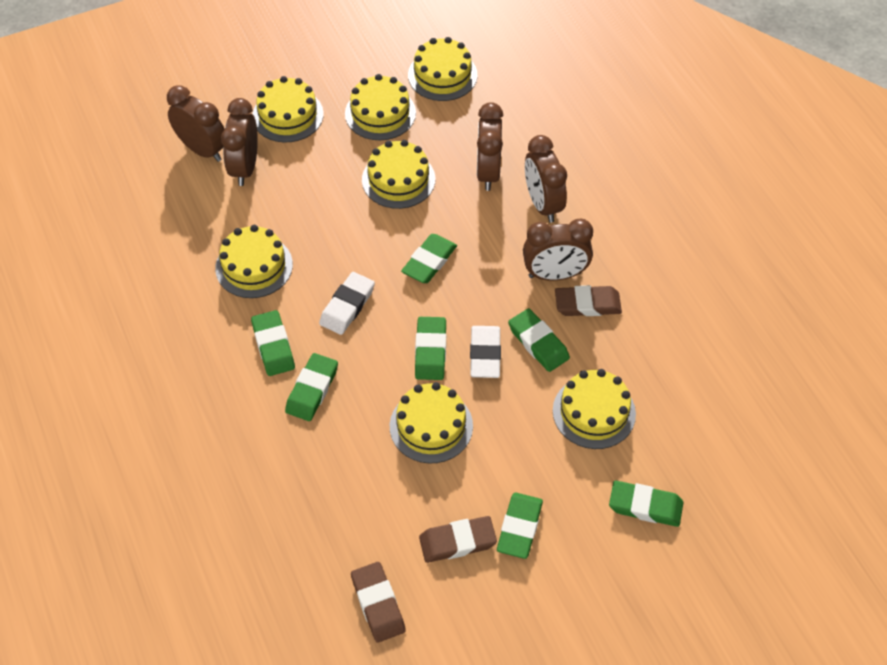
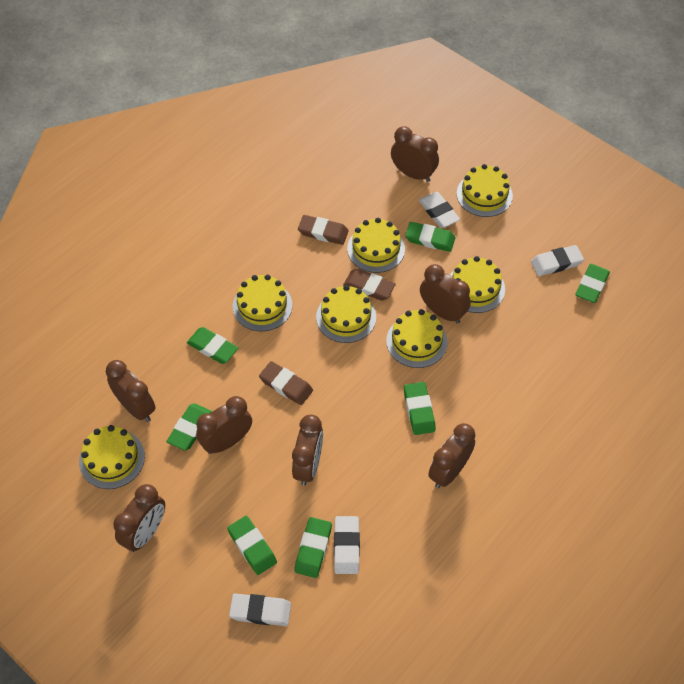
brown clock: 5 -> 7
white eraser: 2 -> 4

